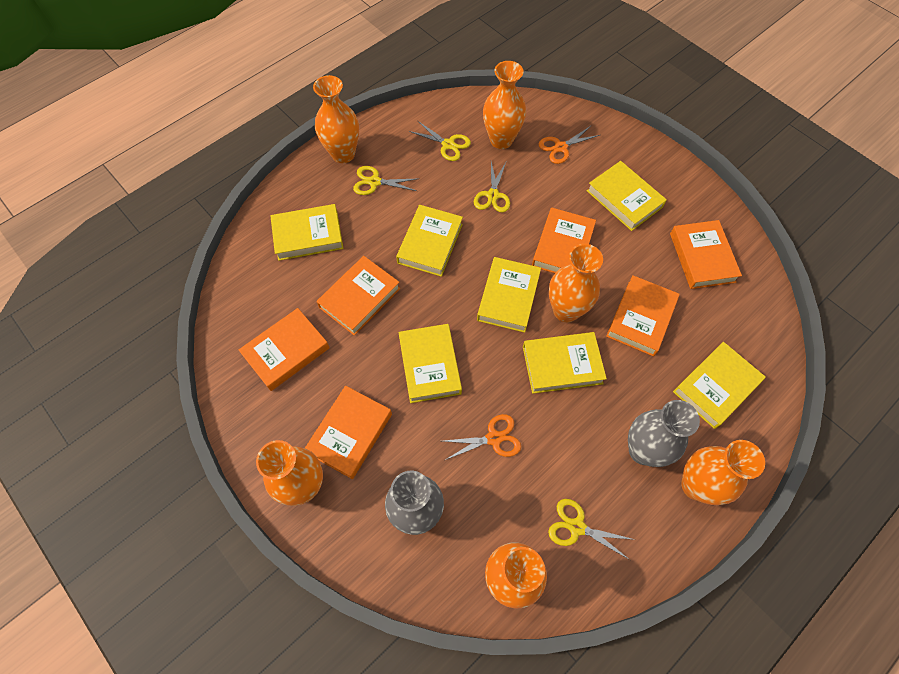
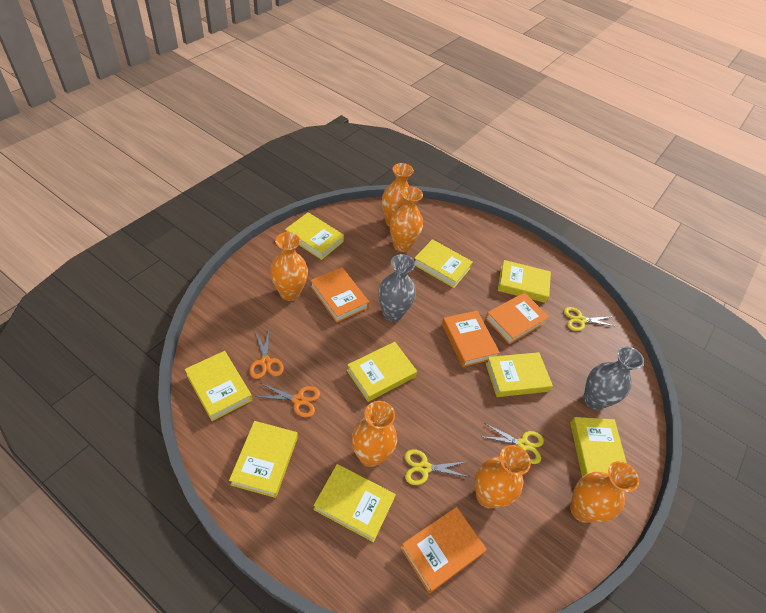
orange book: 6 -> 4
yellow book: 7 -> 9
yellow scissors: 4 -> 3

